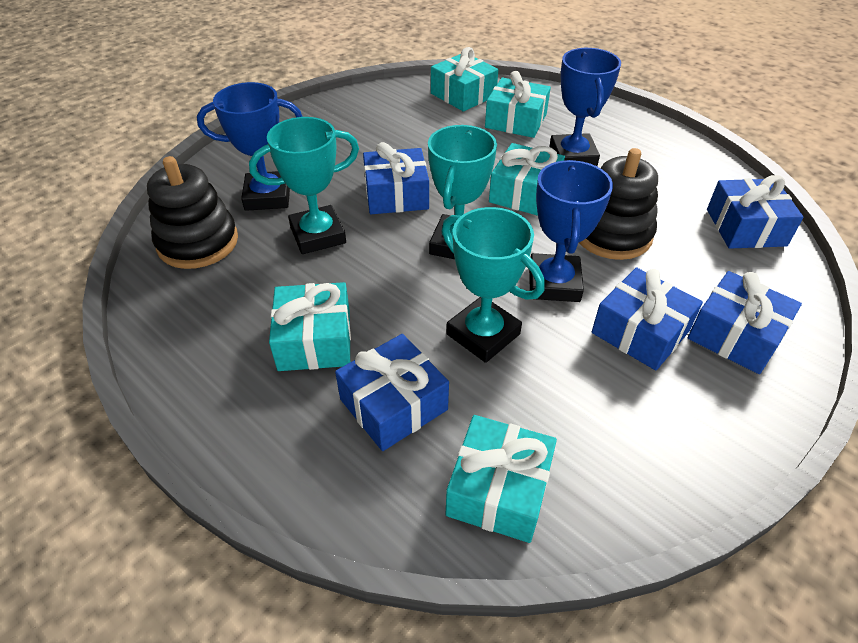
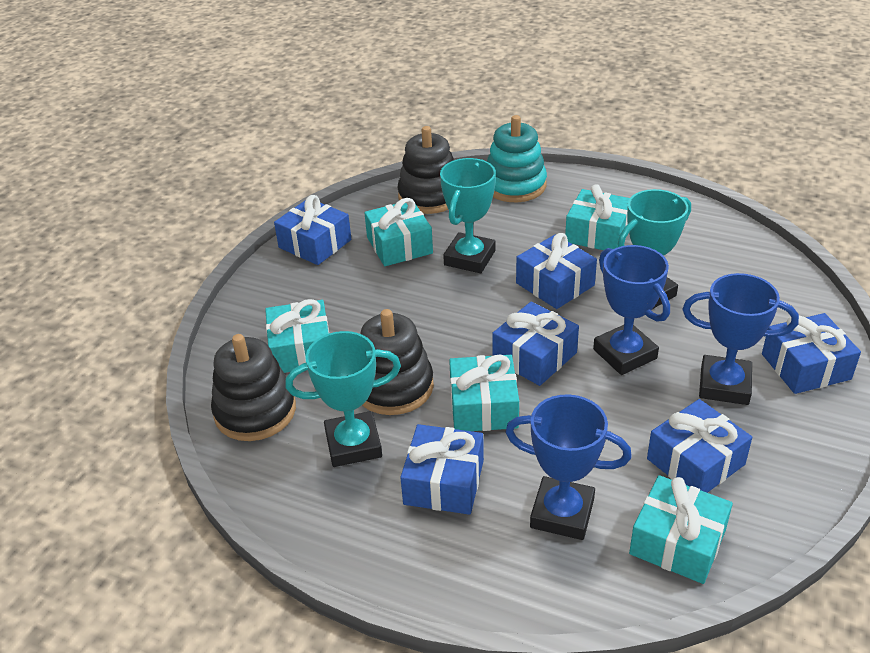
black stacking toy: 2 -> 3
blue gift: 5 -> 6
turquoise stacking toy: 0 -> 1

